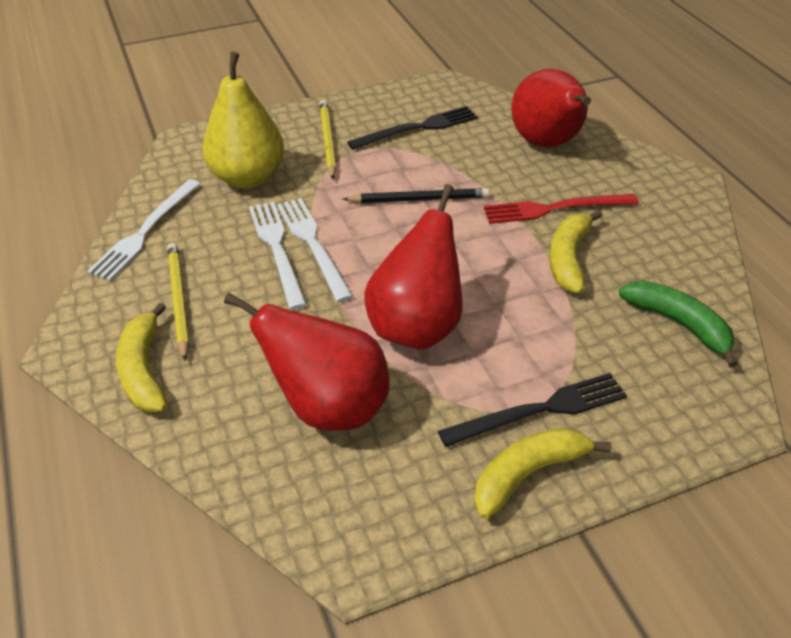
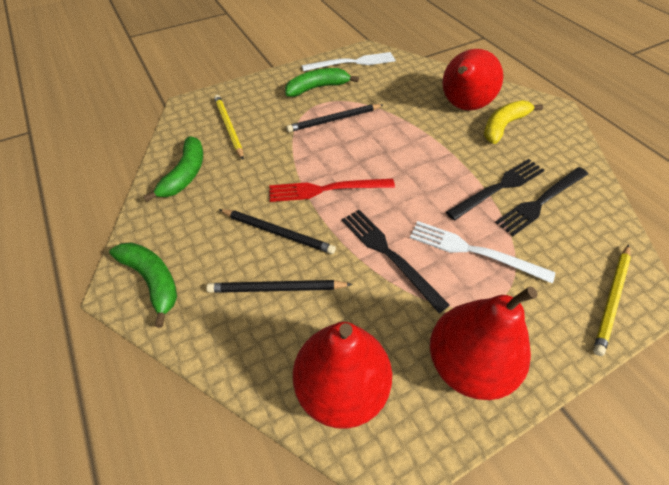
black fork: 2 -> 3
black pencil: 1 -> 3
green banana: 1 -> 3
white fork: 3 -> 2
yellow banana: 3 -> 1
yellow pear: 1 -> 0

